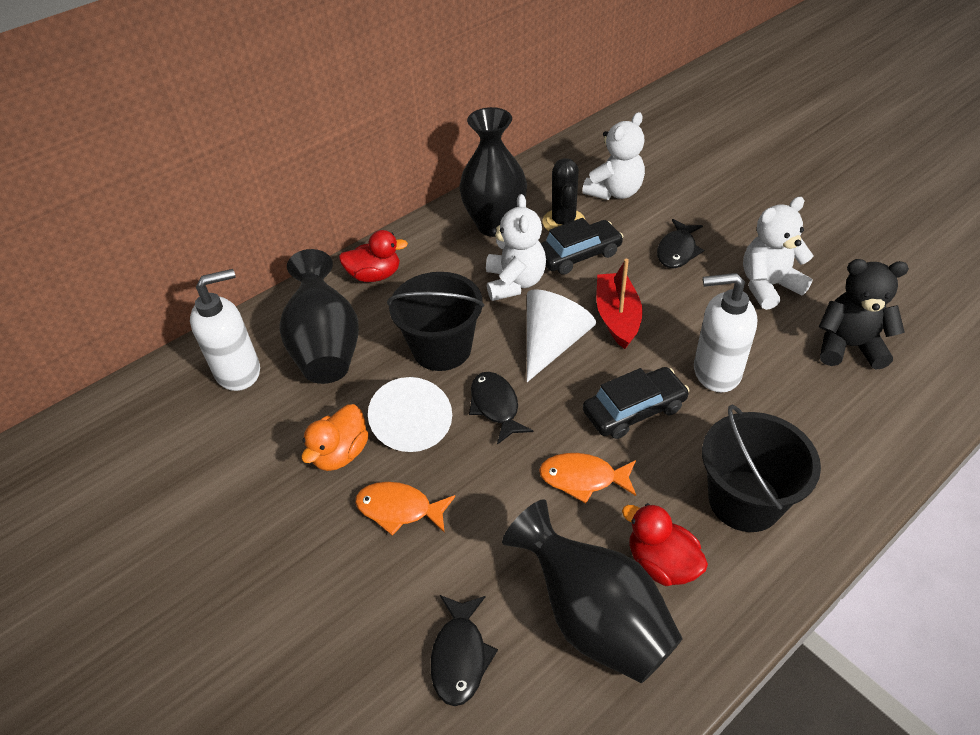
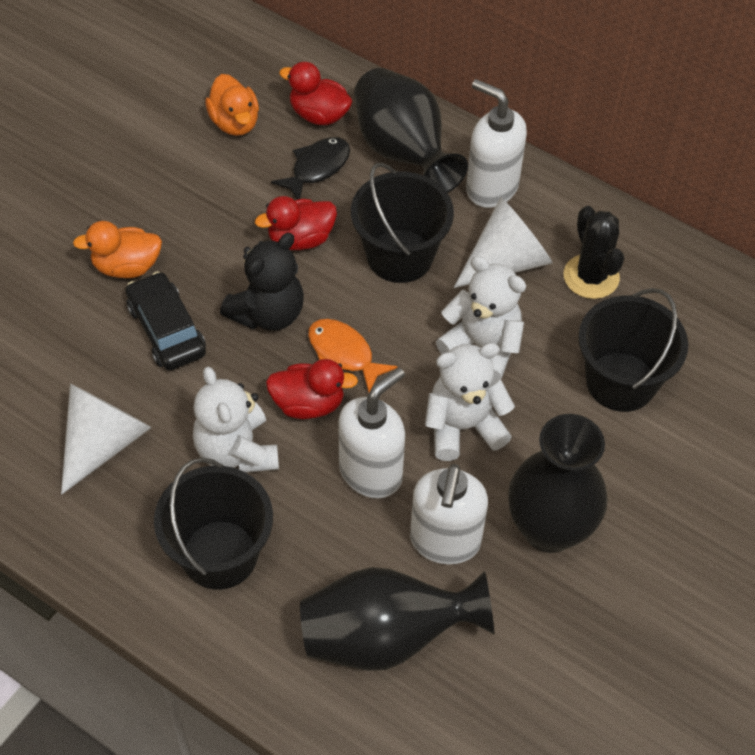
black bucket: 2 -> 3
black car: 2 -> 1
black fish: 3 -> 1
orange duck: 1 -> 2
orange fish: 2 -> 1
red boat: 1 -> 0
red duck: 2 -> 3
white soap dispenser: 2 -> 3

